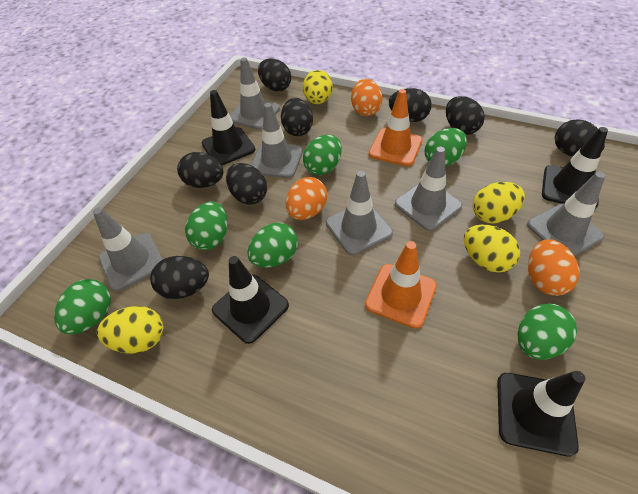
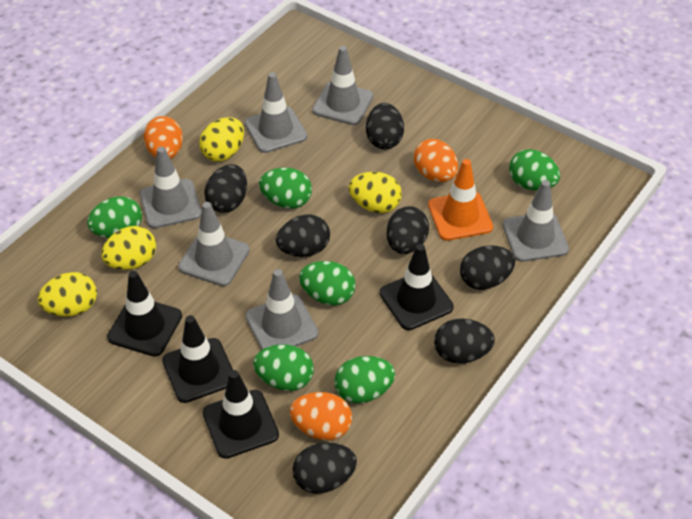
black egg: 8 -> 7
orange traffic cone: 2 -> 1

